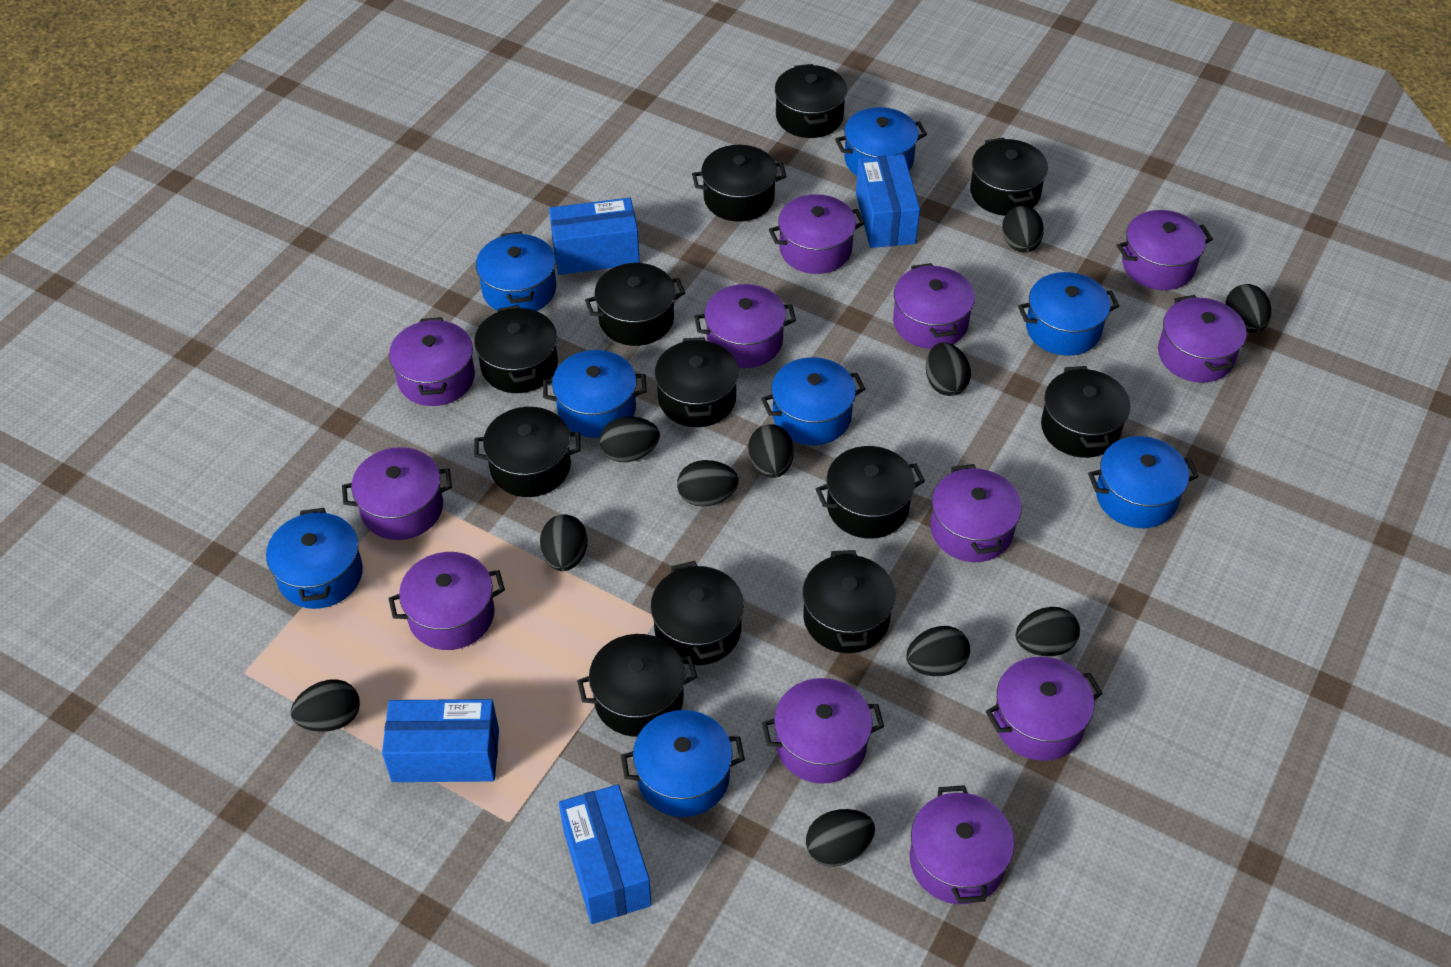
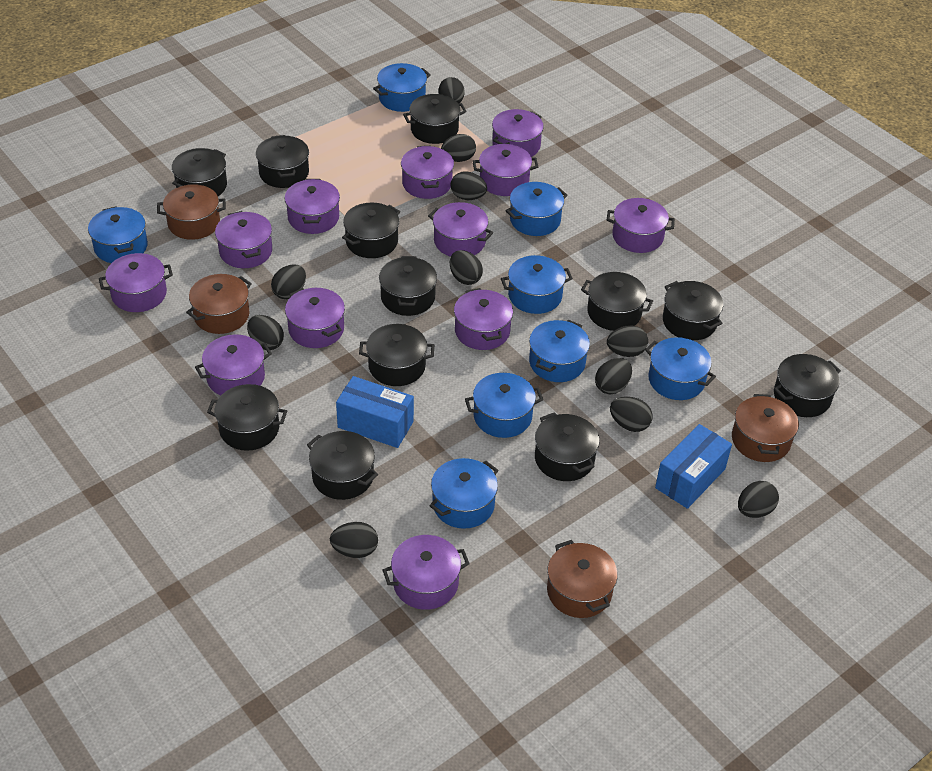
blue box: 4 -> 2
brown pot: 0 -> 4

